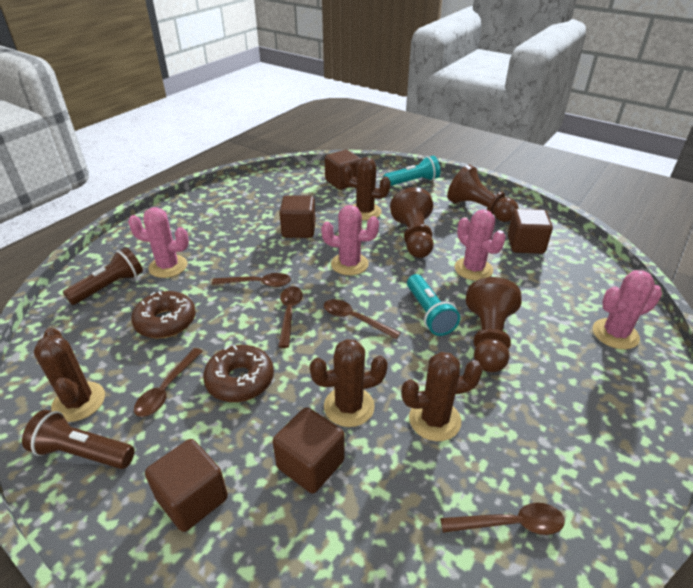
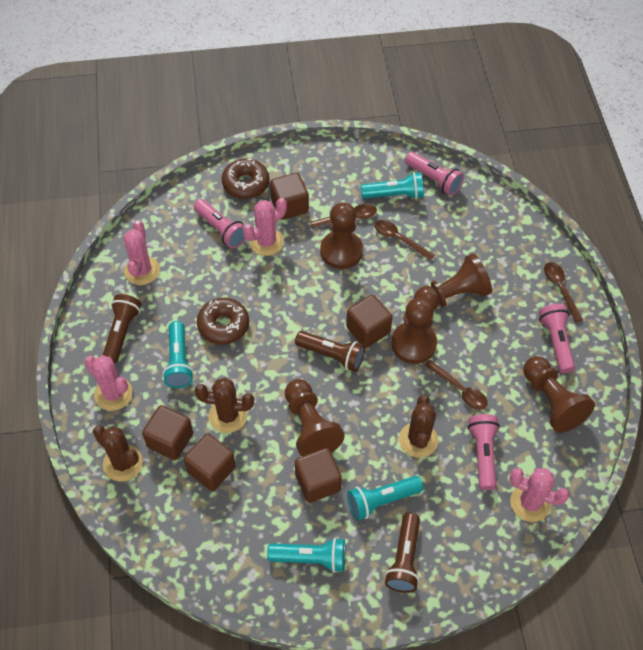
brown cactus: 4 -> 3
brown flashlight: 2 -> 3
brown pawn: 3 -> 5
brown spoon: 5 -> 4
pink flashlight: 0 -> 4
turquoise flashlight: 2 -> 4

